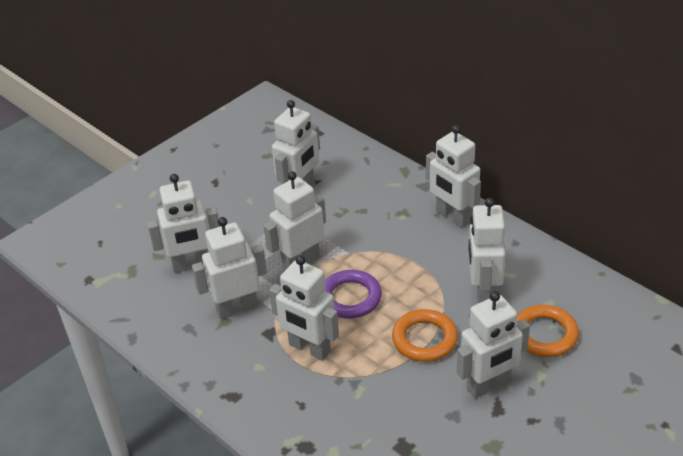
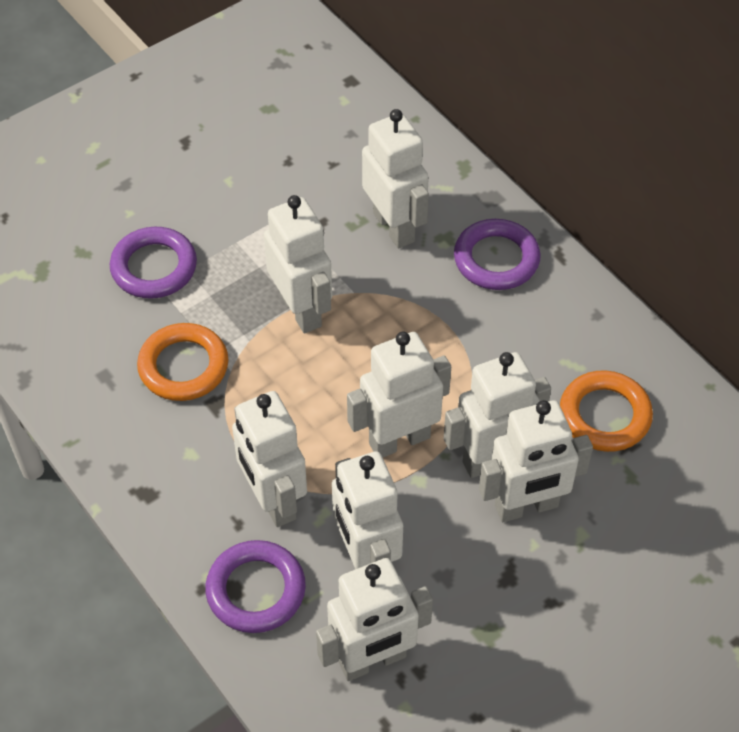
purple ring: 1 -> 3

